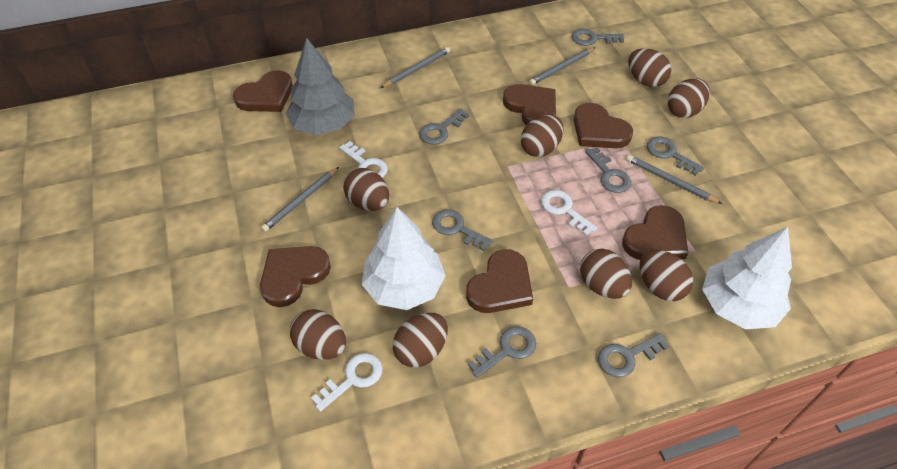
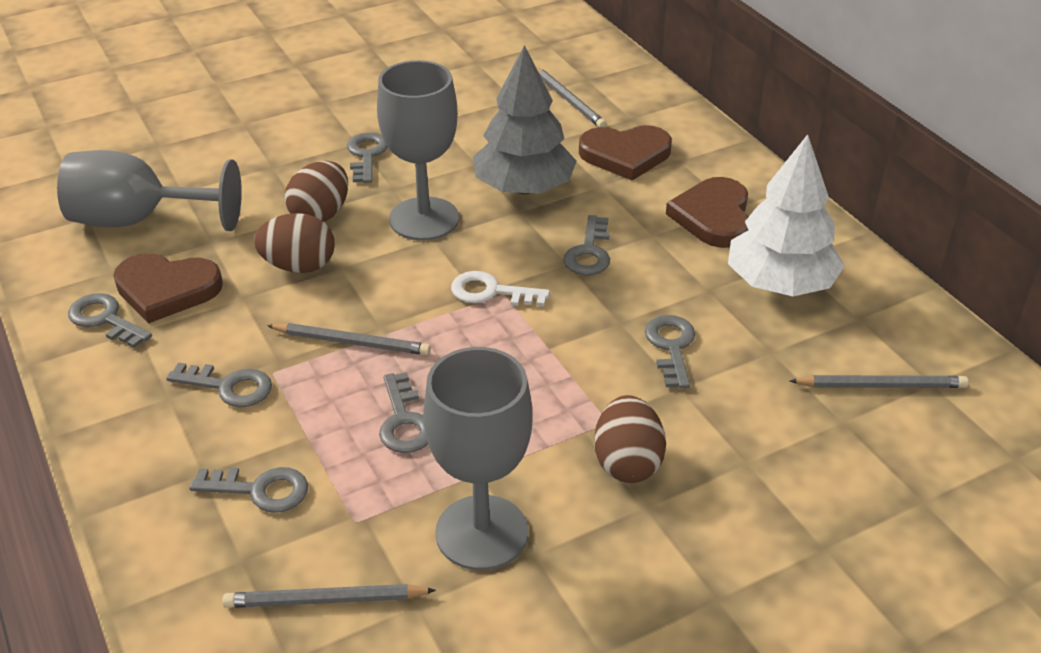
brown egg: 8 -> 3
brown heart: 6 -> 3
grey goblet: 0 -> 3
white key: 3 -> 1
white tree: 2 -> 1

